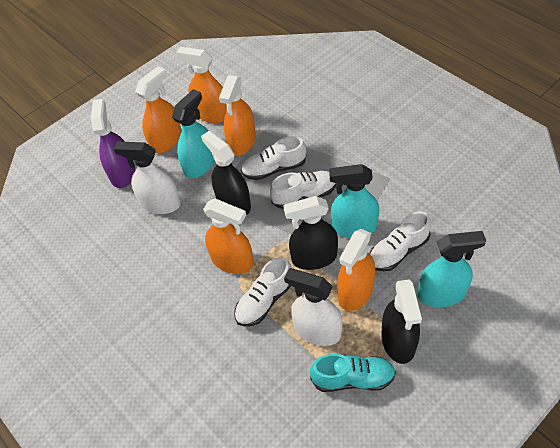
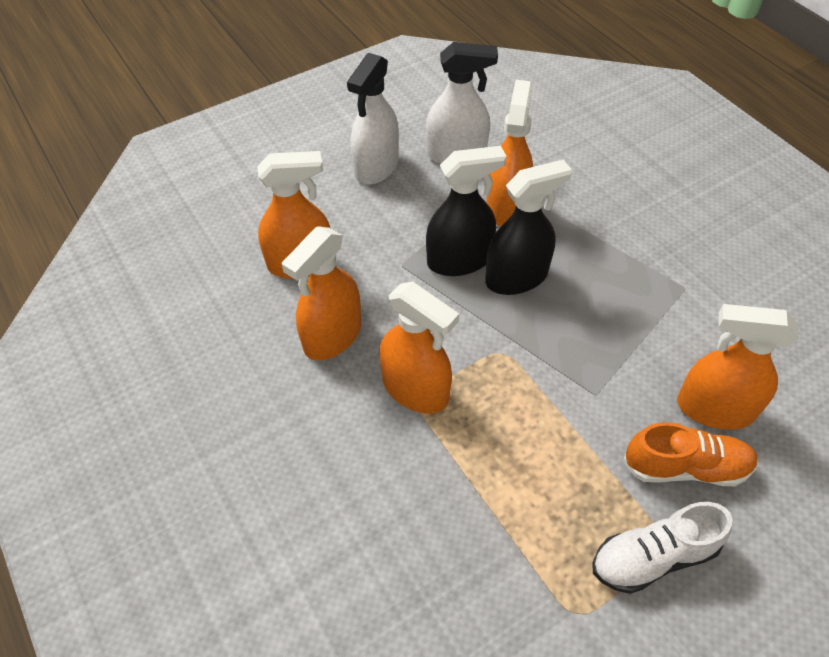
black spray bottle: 3 -> 2
orange shoe: 0 -> 1
purple spray bottle: 1 -> 0
turquoise shoe: 1 -> 0
turquoise spray bottle: 3 -> 0
white shoe: 4 -> 1

